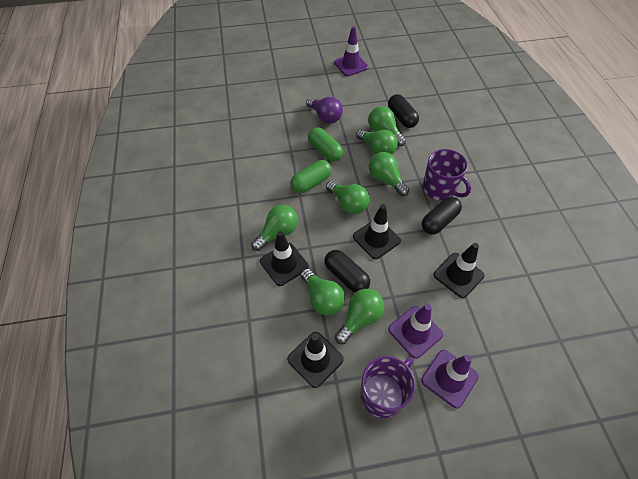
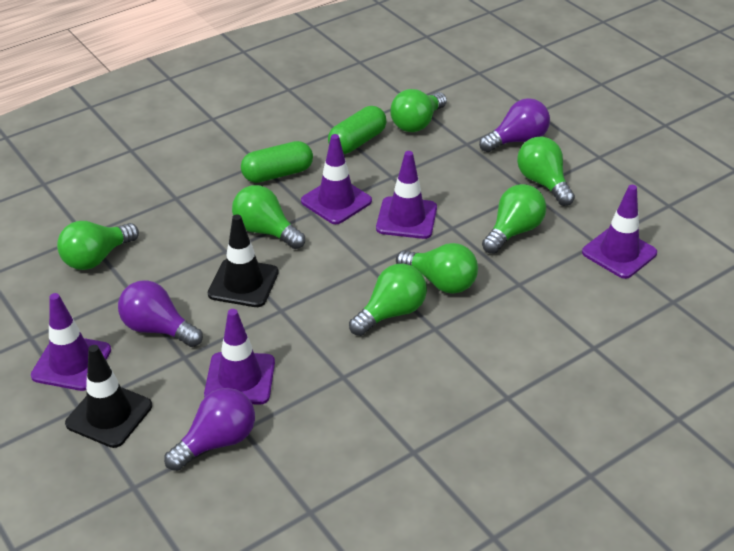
black capsule: 3 -> 0
black traffic cone: 4 -> 2
purple light bulb: 1 -> 3
purple mug: 2 -> 0
purple traffic cone: 3 -> 5

